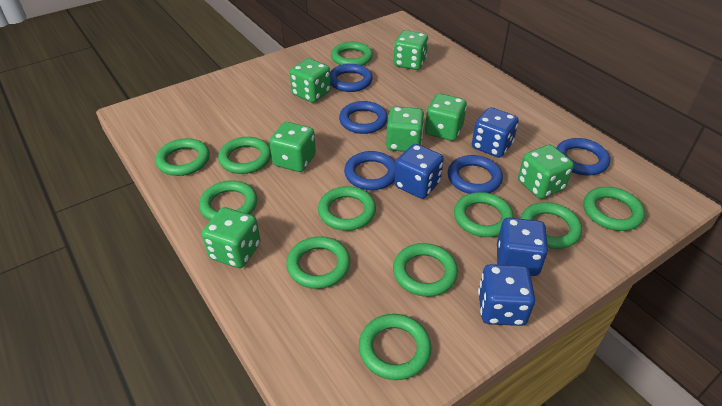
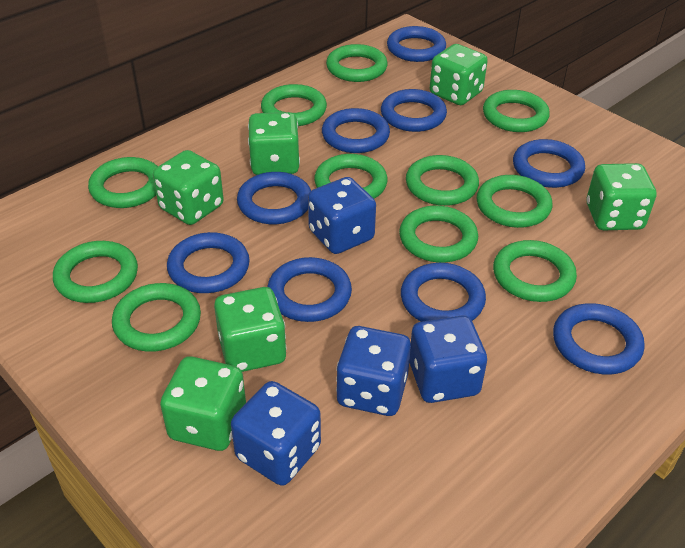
blue ring: 5 -> 9
green dice: 7 -> 6

